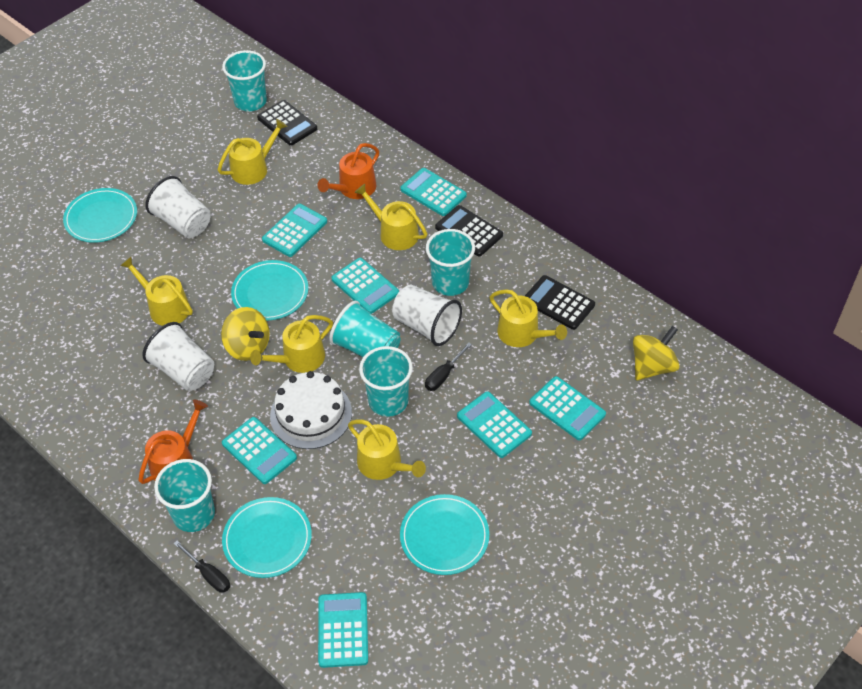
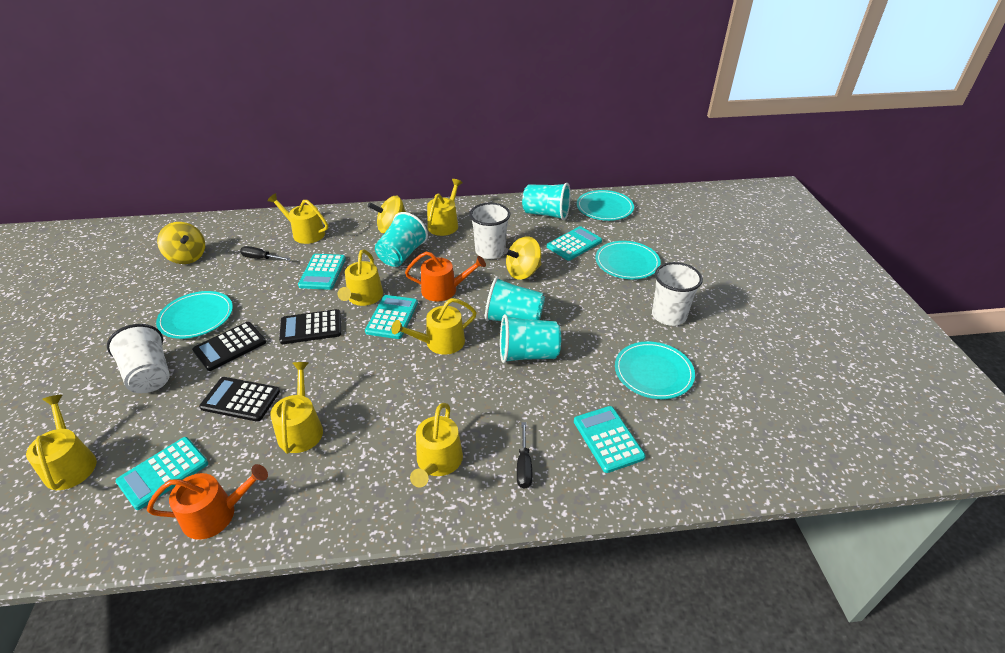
turquoise calculator: 7 -> 5
turquoise cup: 5 -> 4
white cake: 1 -> 0
yellow spinning top: 2 -> 3
yellow watering can: 6 -> 7

